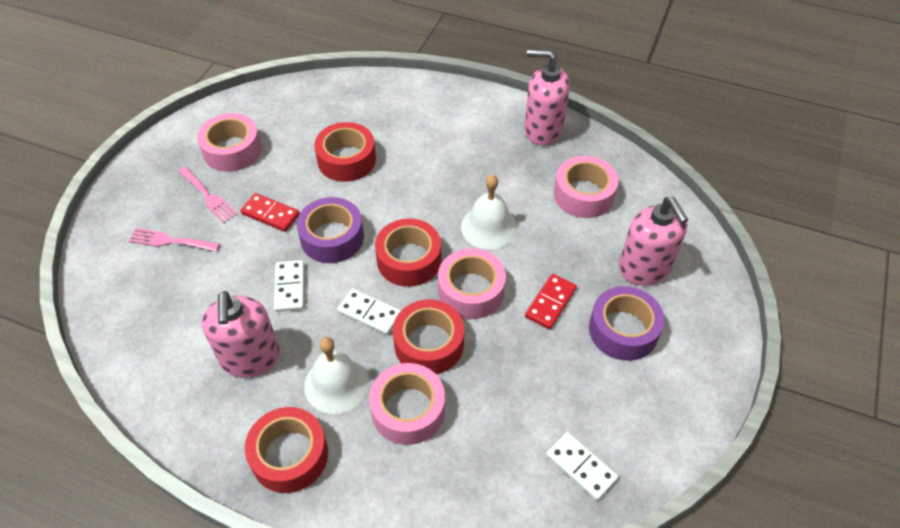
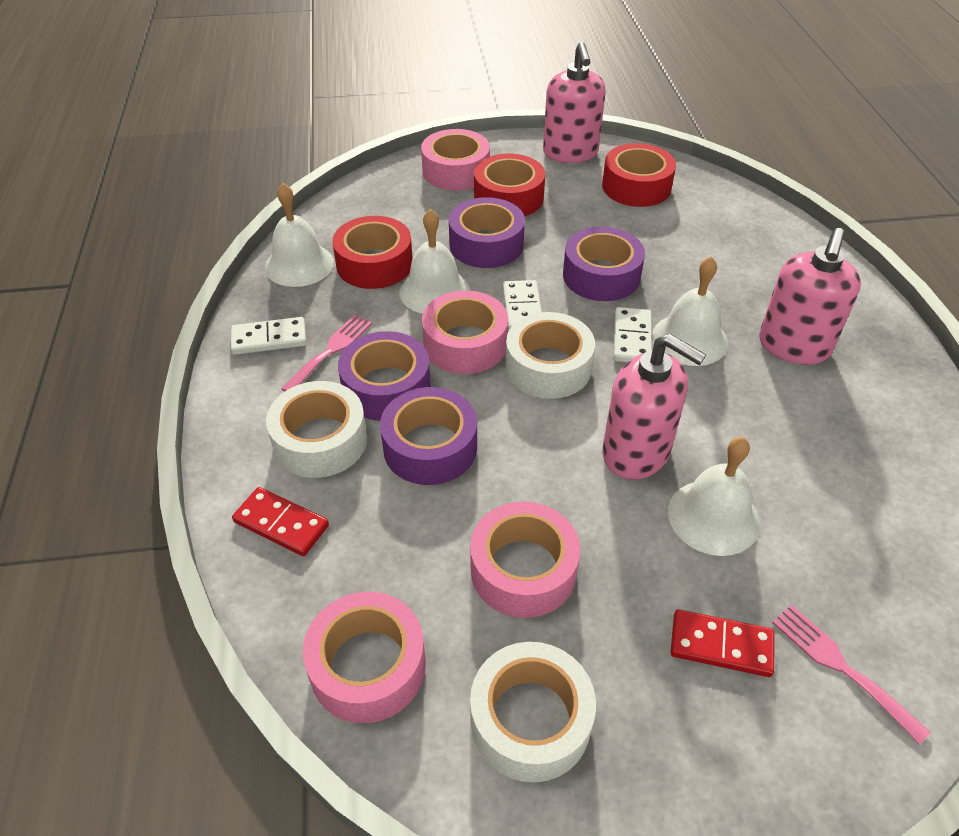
purple tape: 2 -> 4
red tape: 4 -> 3
white bell: 2 -> 4
white tape: 0 -> 3

